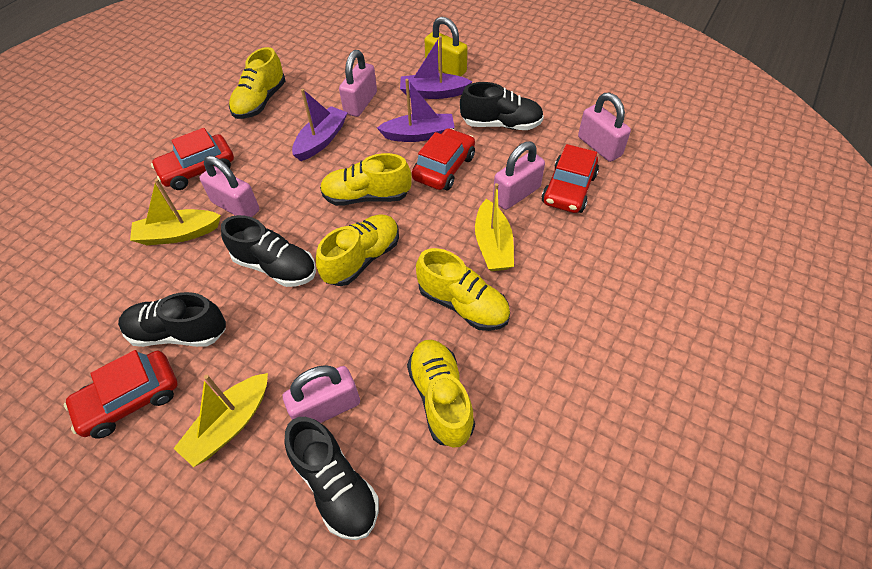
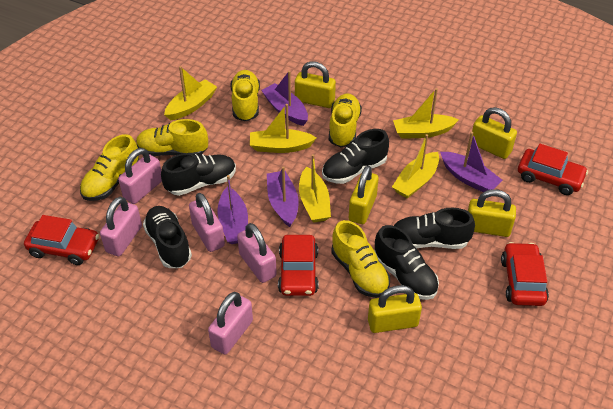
black shoe: 4 -> 5
purple boat: 3 -> 4
yellow boat: 3 -> 5
yellow padlock: 1 -> 5

